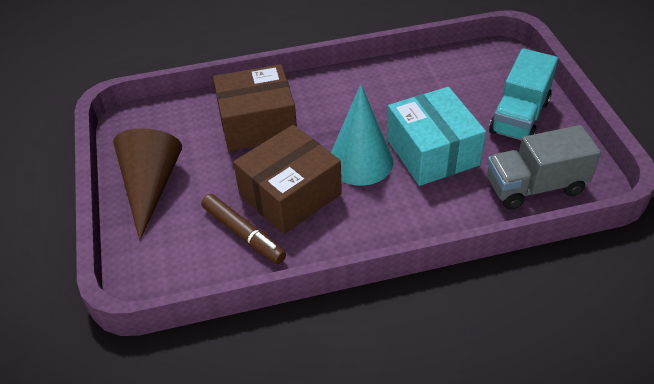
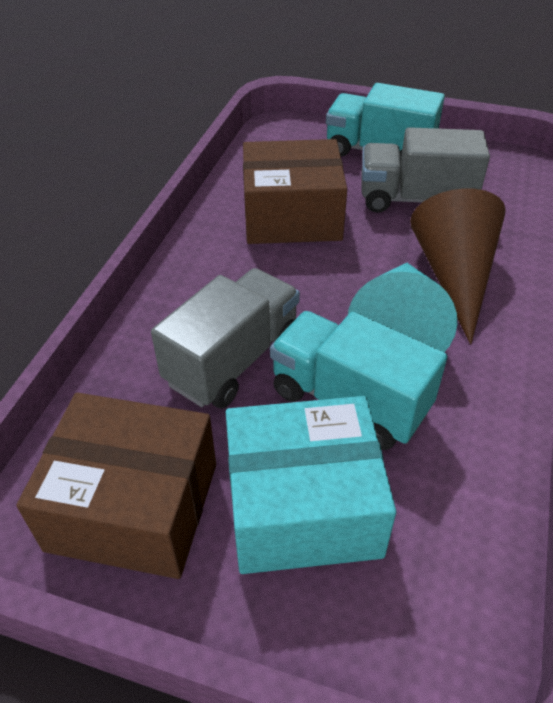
brown marker: 1 -> 0
grey truck: 1 -> 2
turquoise truck: 1 -> 2

